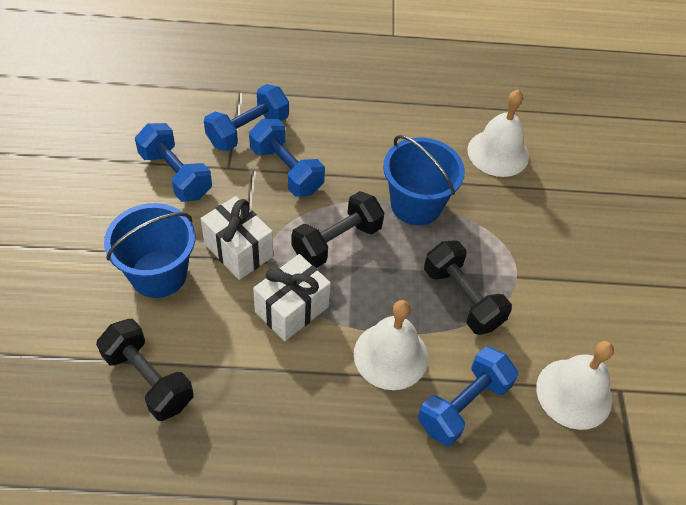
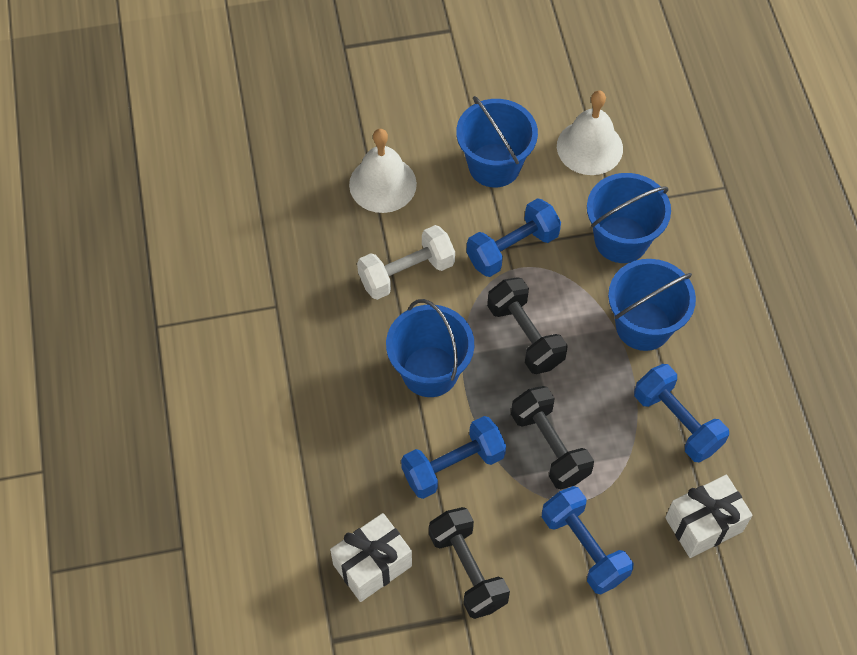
blue bucket: 2 -> 4
white bell: 3 -> 2
white dumbbell: 0 -> 1

